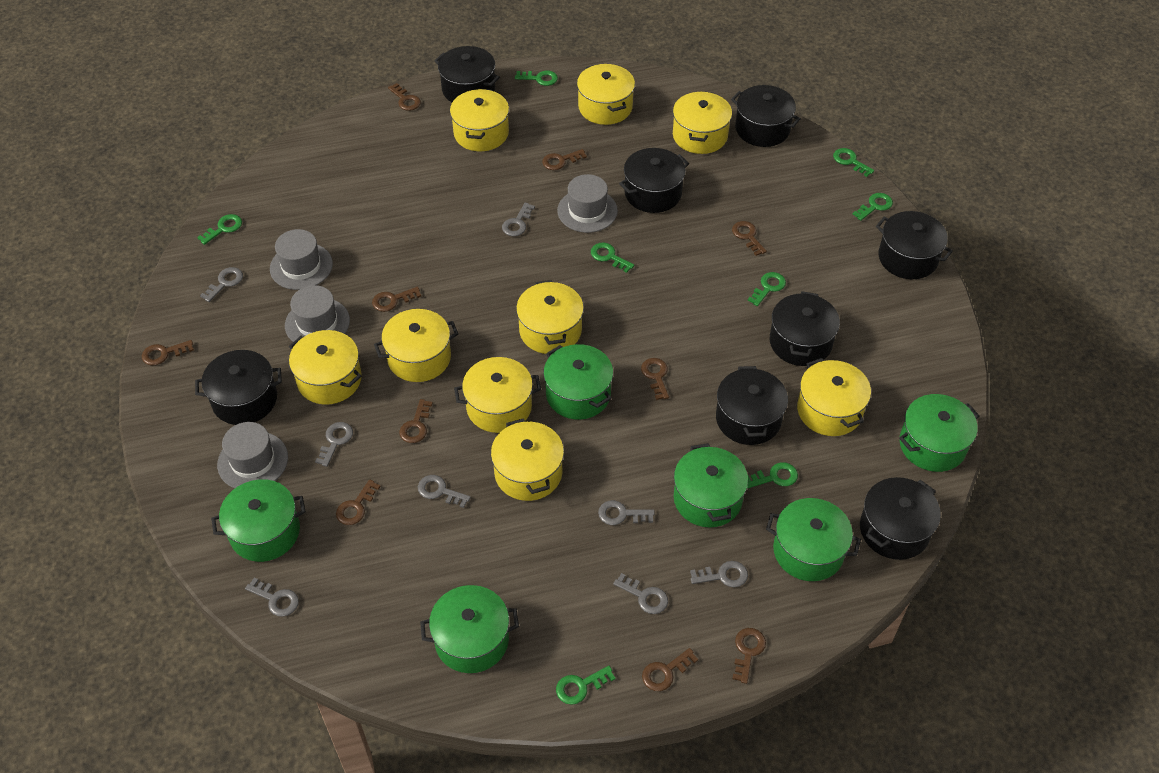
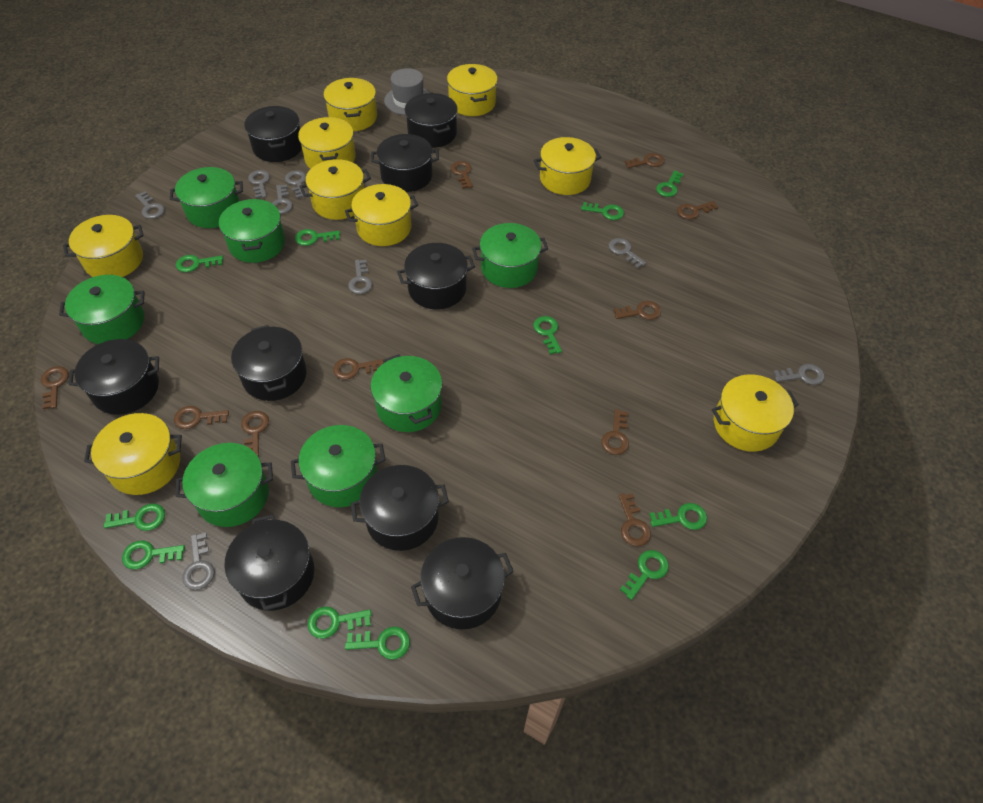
black pot: 8 -> 9
green key: 8 -> 11
green pot: 6 -> 7
grey hat: 4 -> 1

